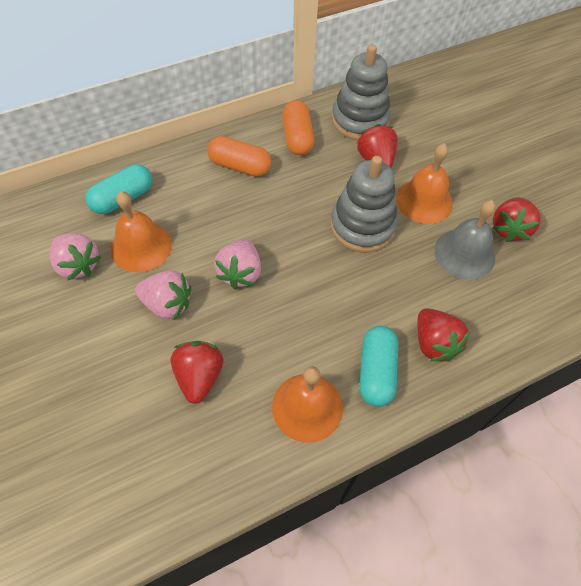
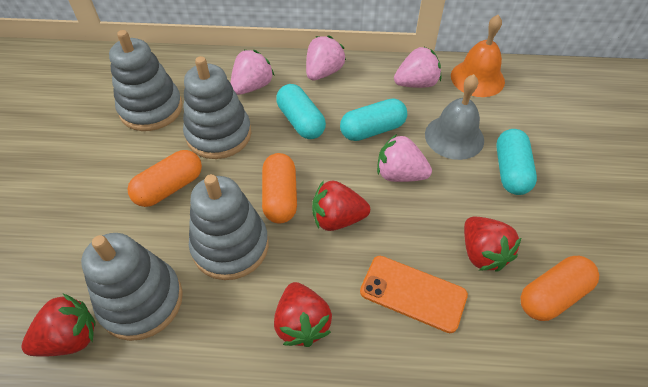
grey stacking toy: 2 -> 4
orange bell: 3 -> 1
orange capsule: 2 -> 3
orange phone: 0 -> 1
pink strawberry: 3 -> 4
turquoise capsule: 2 -> 3

